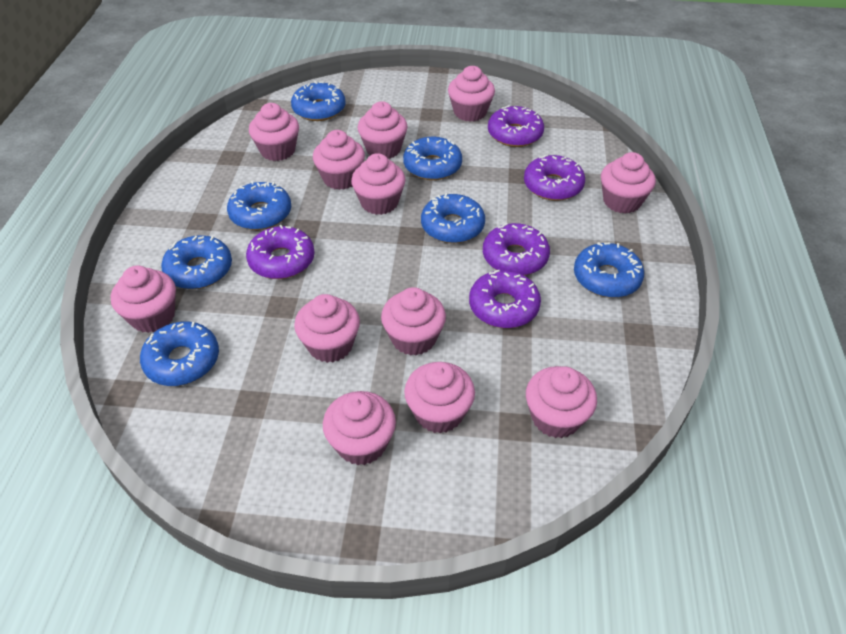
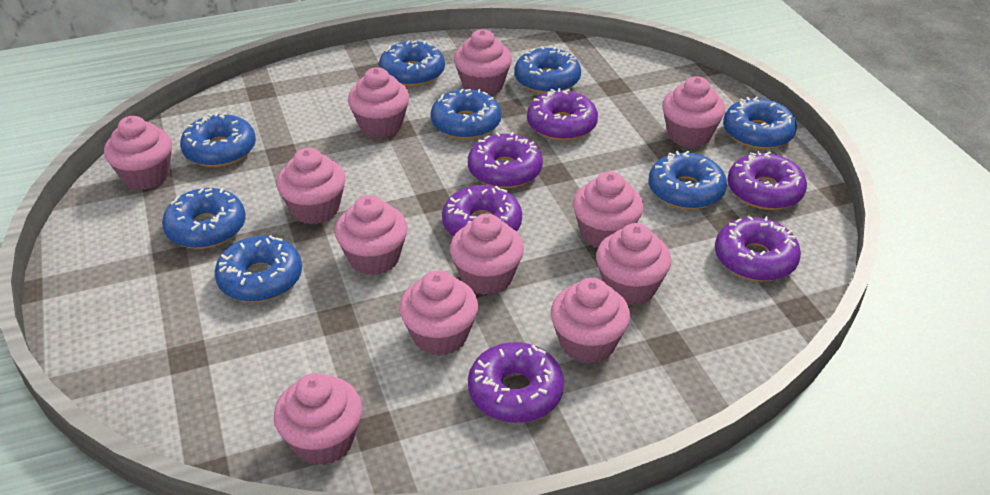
blue donut: 7 -> 8
purple donut: 5 -> 6

